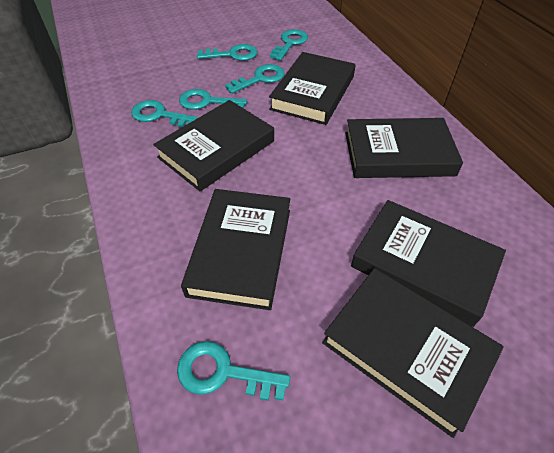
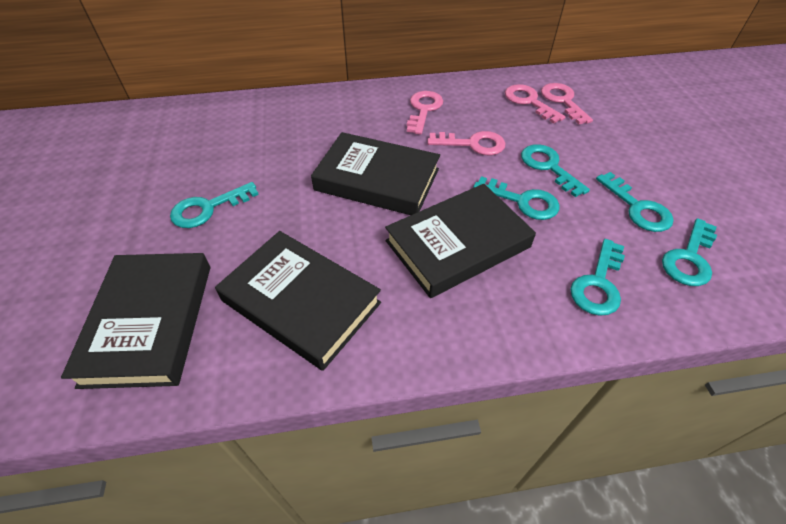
black book: 6 -> 4
pink key: 0 -> 4

